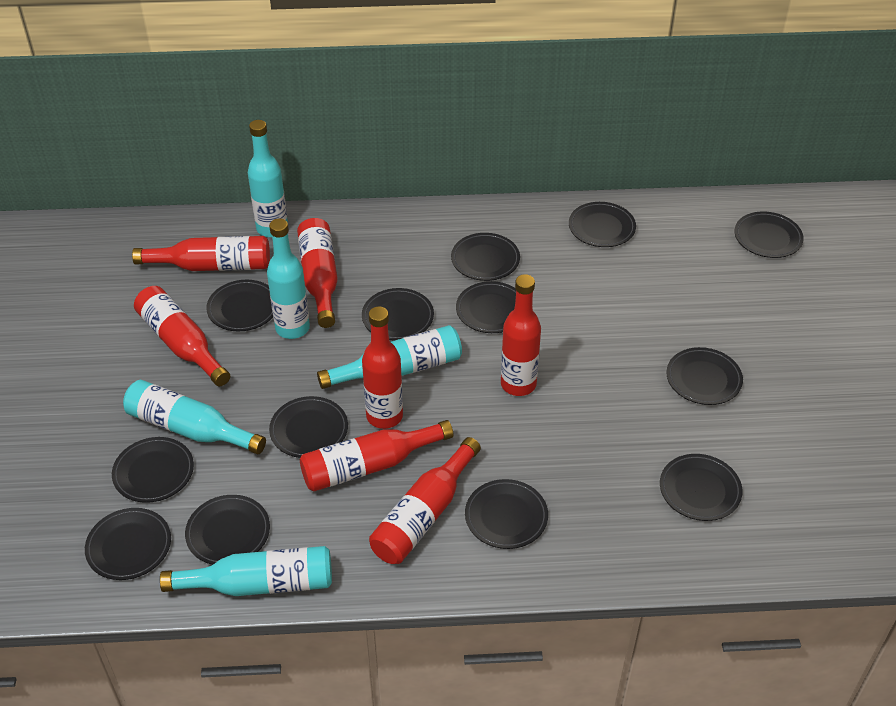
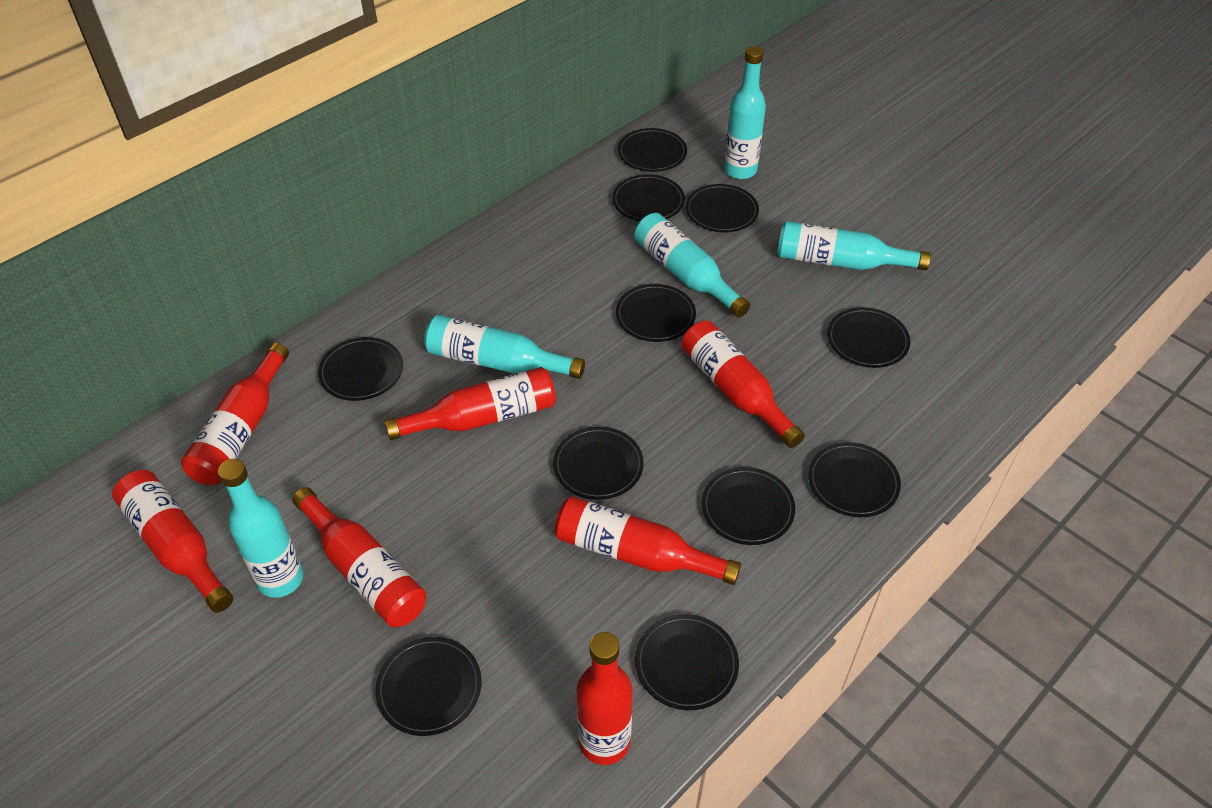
black plate: 13 -> 11

